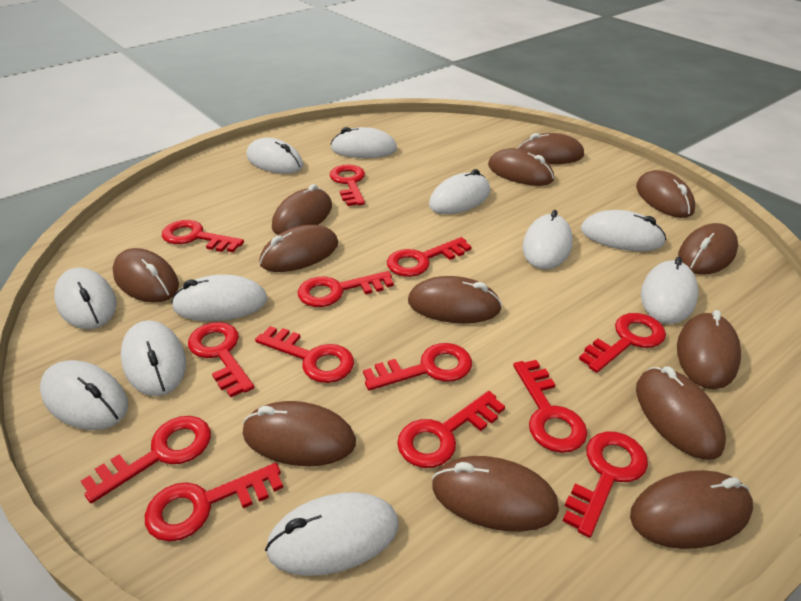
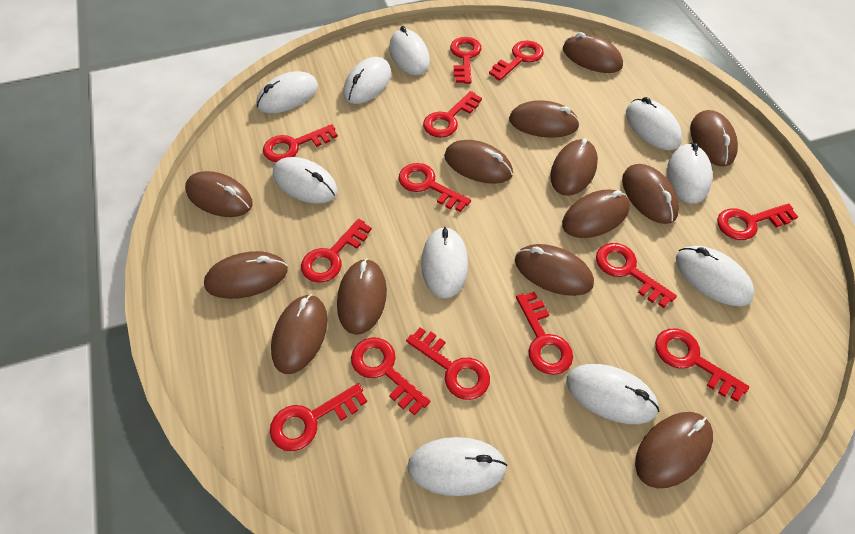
white mouse: 11 -> 10

